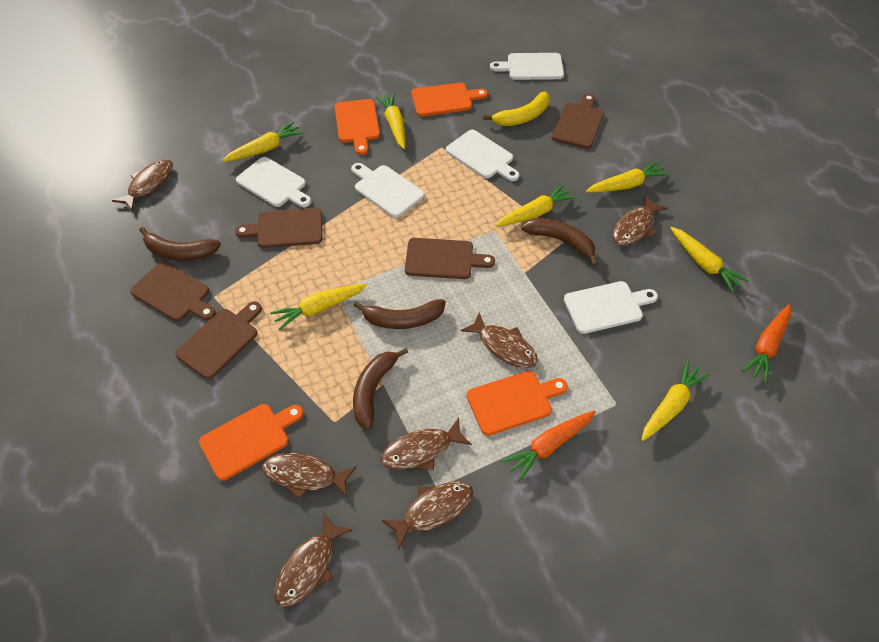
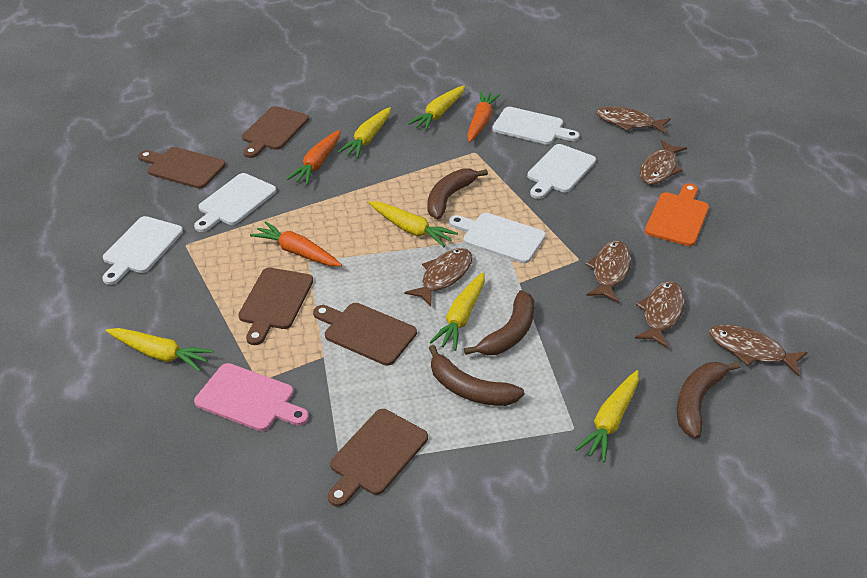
brown fish: 7 -> 6
orange carrot: 2 -> 3
orange cutting board: 4 -> 1
pink cutting board: 0 -> 1
yellow banana: 1 -> 0
yellow carrot: 7 -> 6

